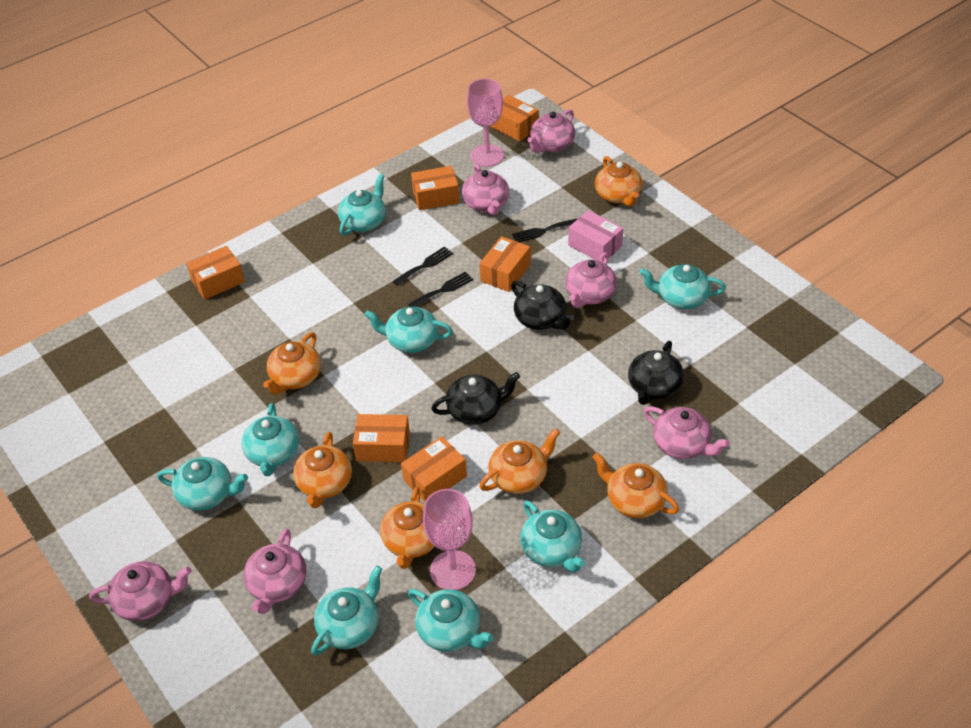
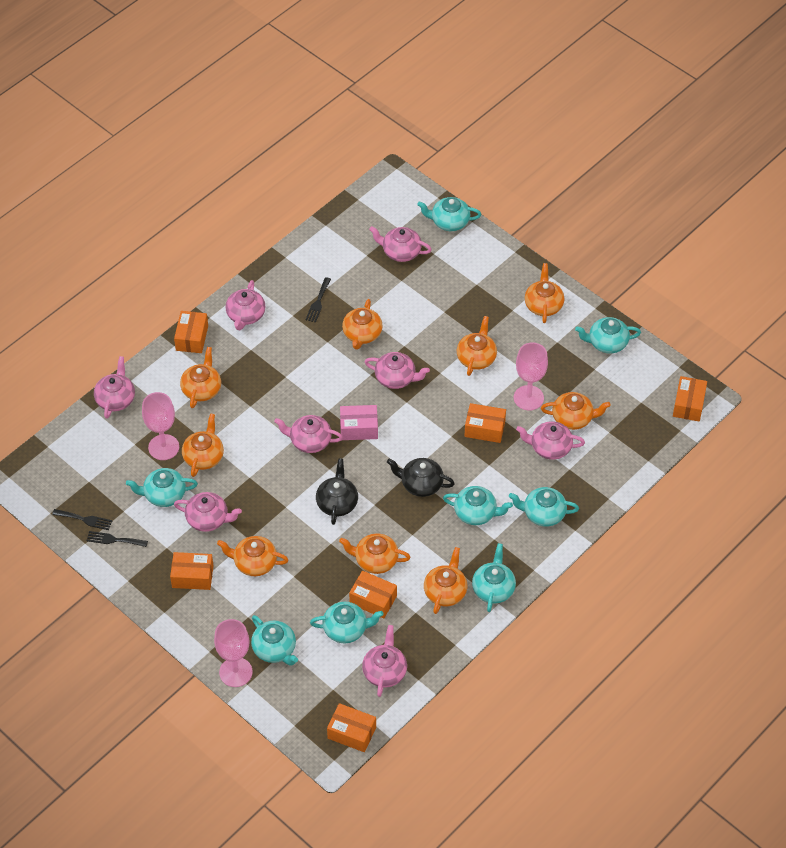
black teapot: 3 -> 2
orange teapot: 6 -> 9
pink goblet: 2 -> 3
pink teapot: 6 -> 8

